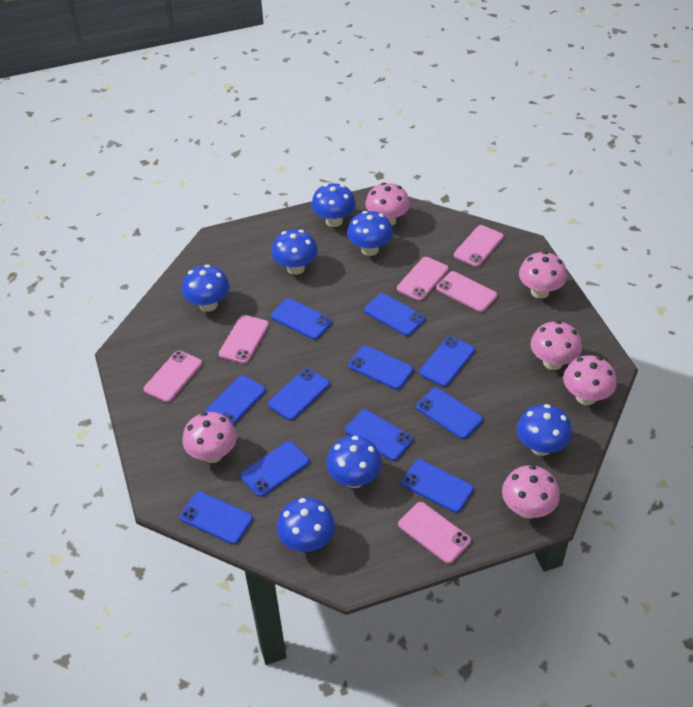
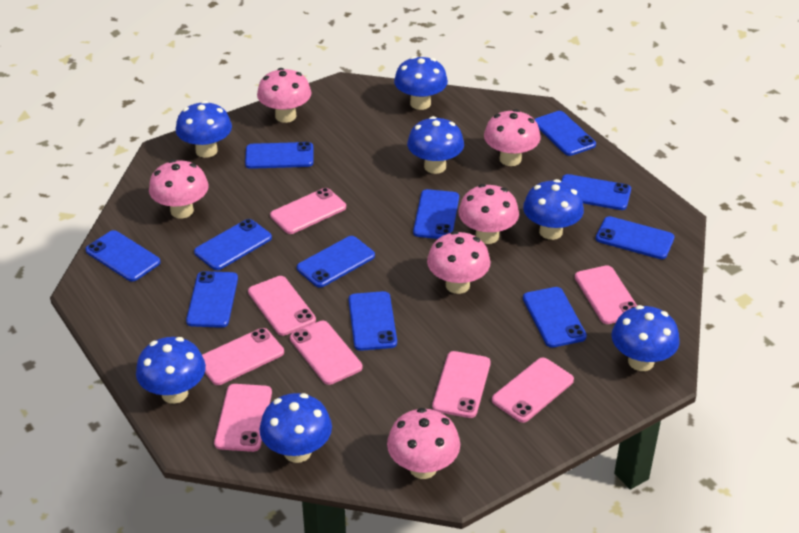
pink phone: 6 -> 8

